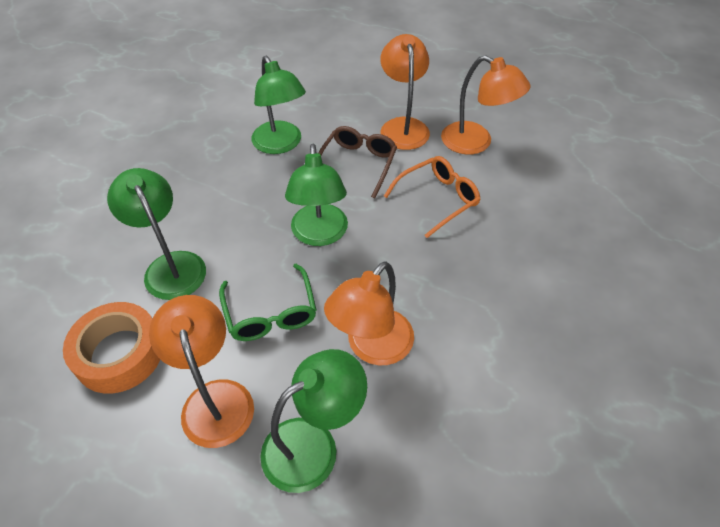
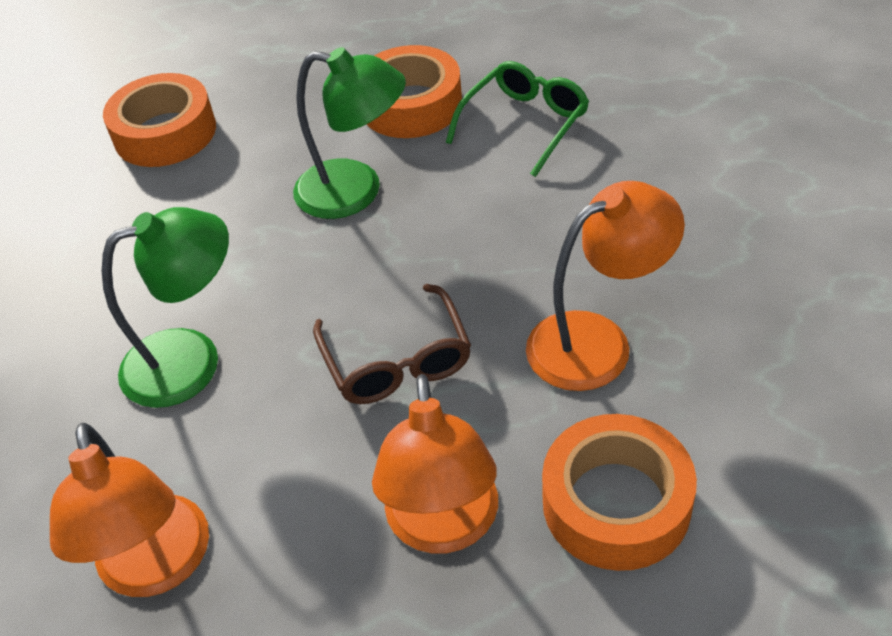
green lamp: 4 -> 2
orange glasses: 1 -> 0
orange lamp: 4 -> 3
orange tape: 1 -> 3

